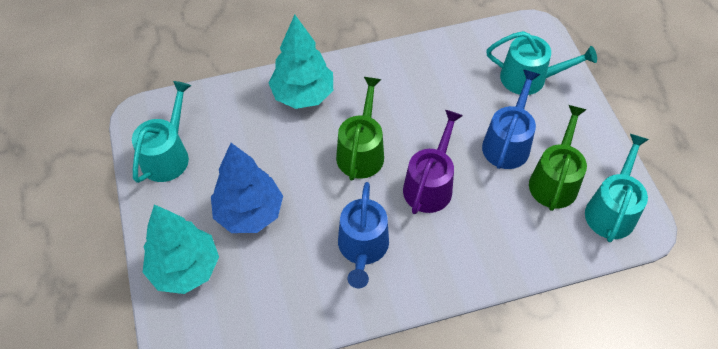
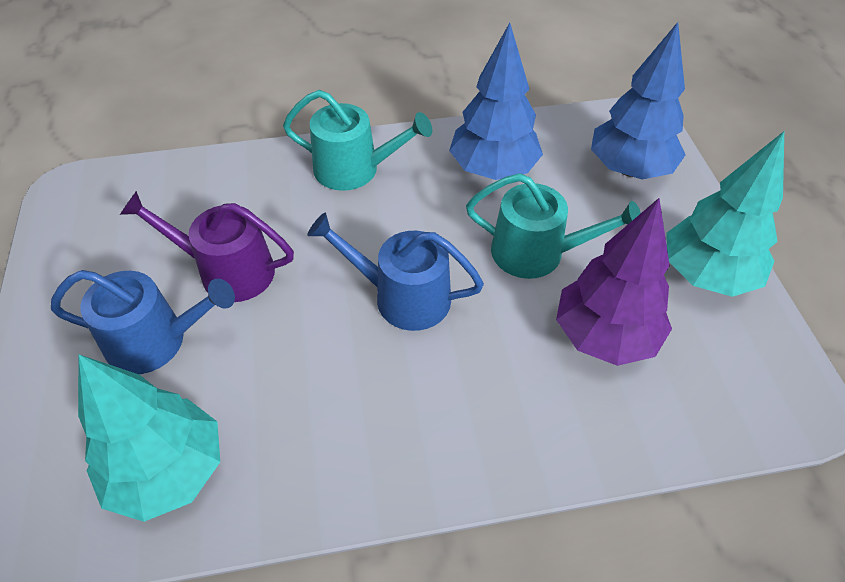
blue tree: 1 -> 2
green watering can: 2 -> 0
purple tree: 0 -> 1
turquoise watering can: 3 -> 2

